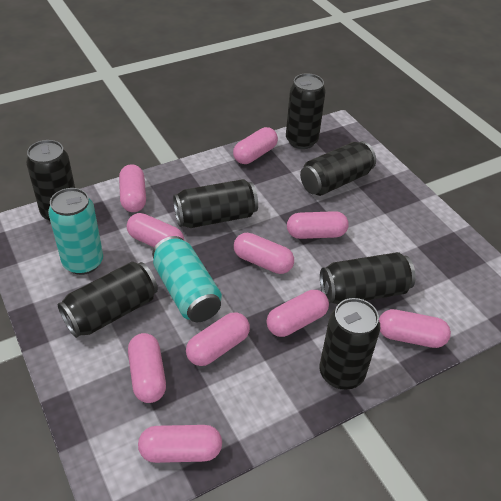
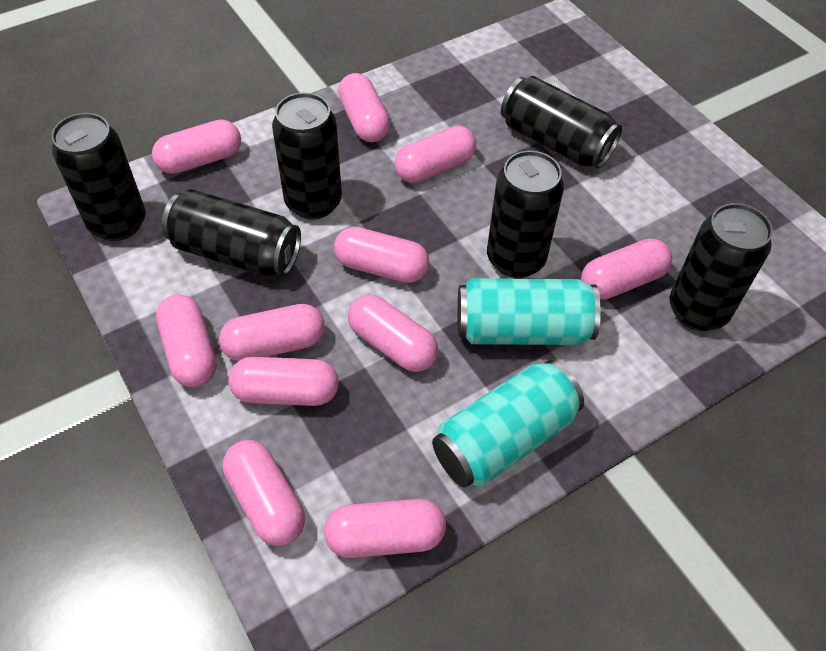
black can: 7 -> 6
pink capsule: 10 -> 11

